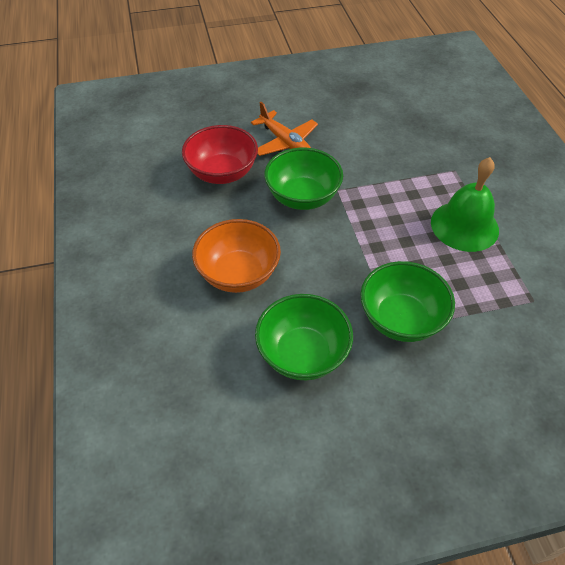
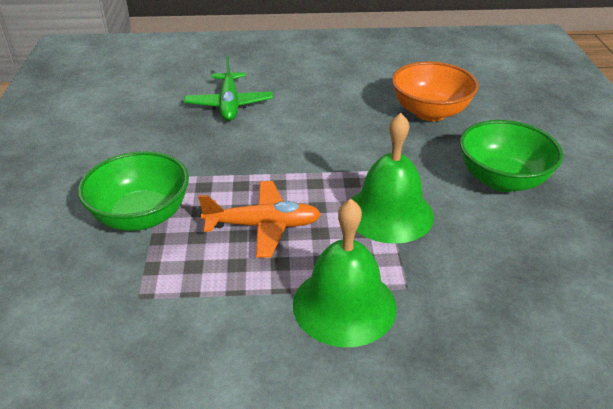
green bell: 1 -> 2
green bowl: 3 -> 2
green plane: 0 -> 1
red bowl: 1 -> 0

